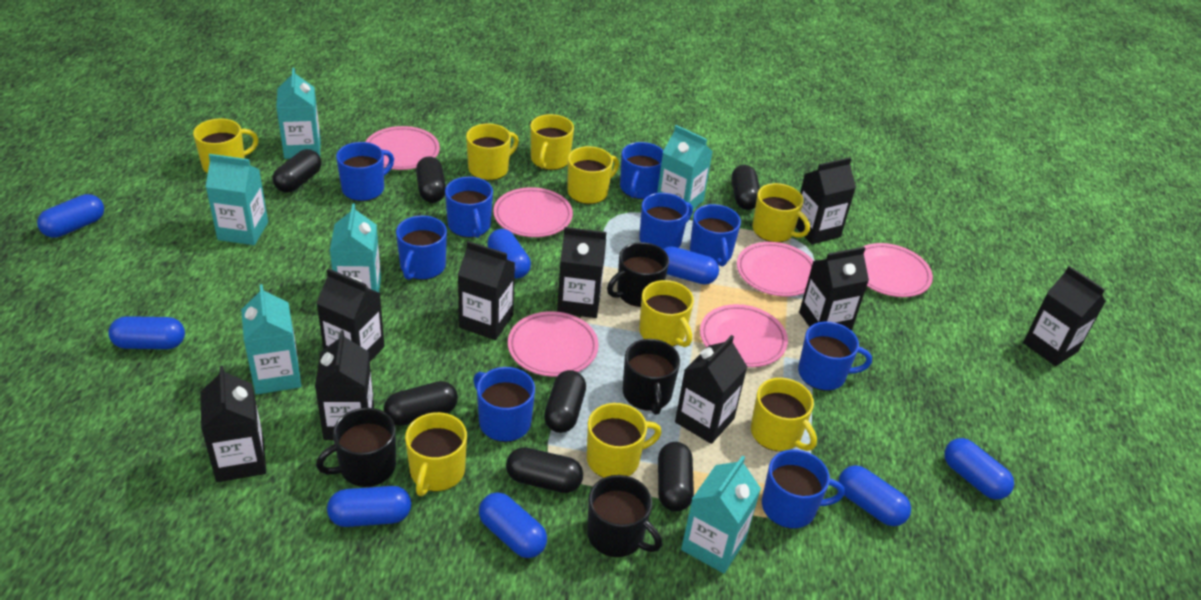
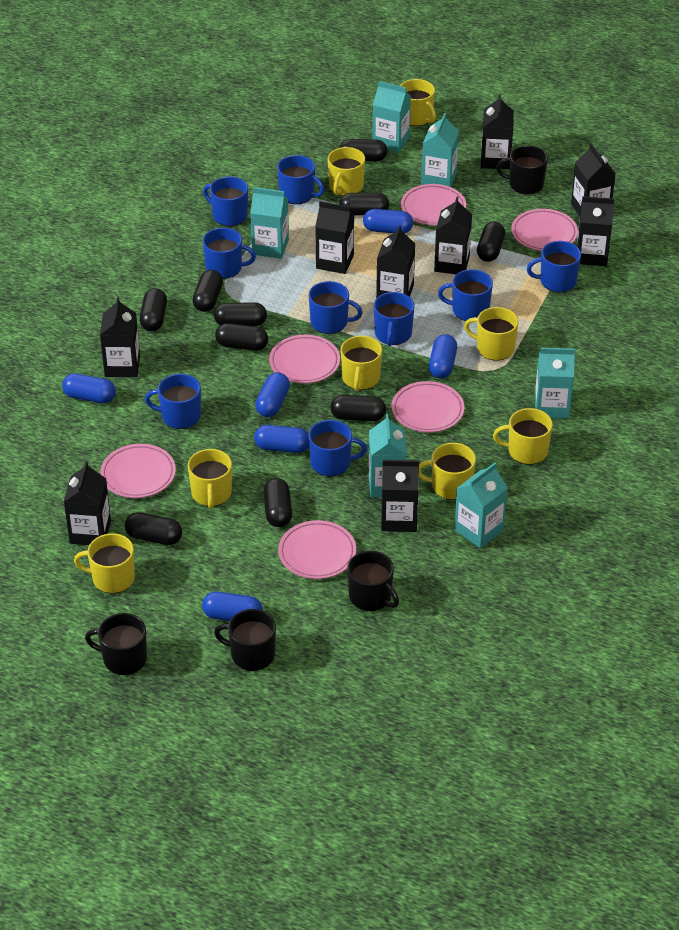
black capsule: 7 -> 10
blue capsule: 8 -> 6
yellow mug: 9 -> 8

